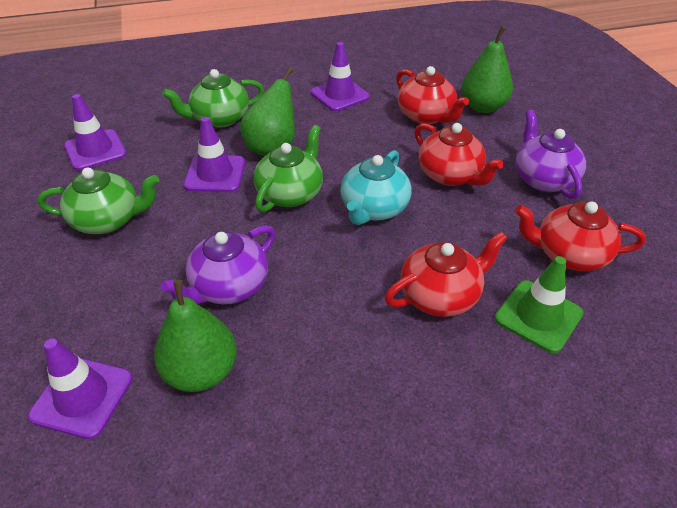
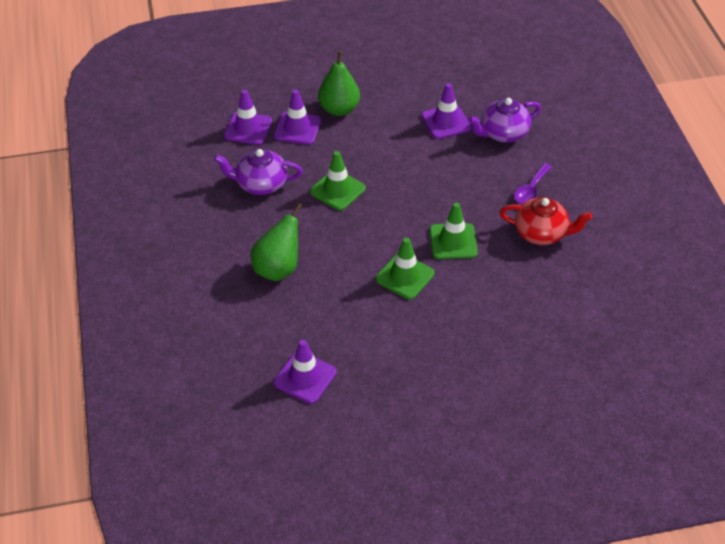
green pear: 3 -> 2
green teapot: 3 -> 0
green traffic cone: 1 -> 3
purple spoon: 0 -> 1
red teapot: 4 -> 1
turquoise teapot: 1 -> 0

